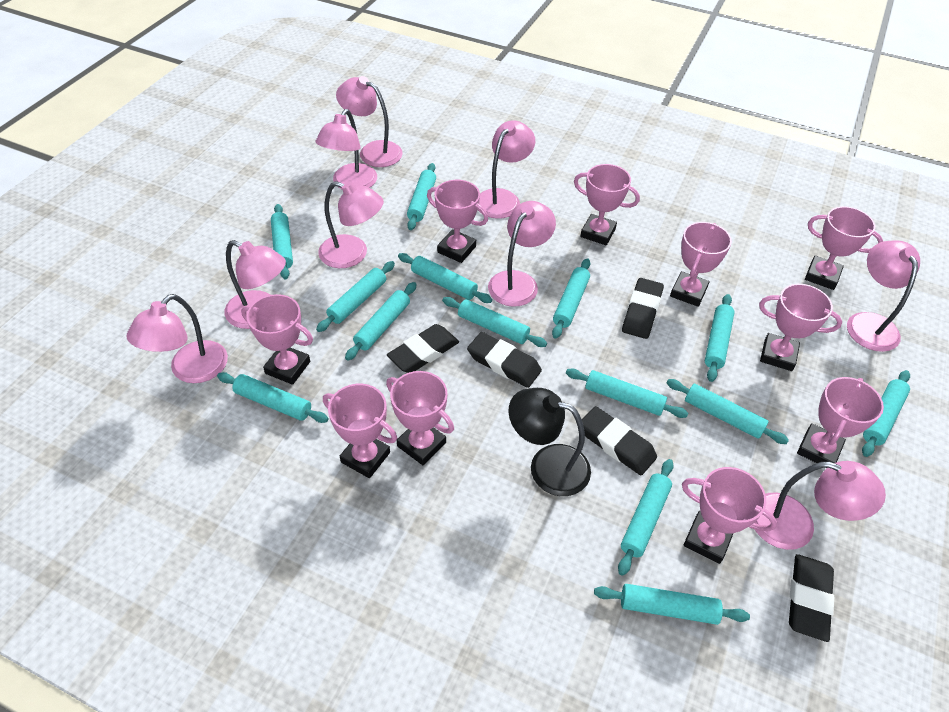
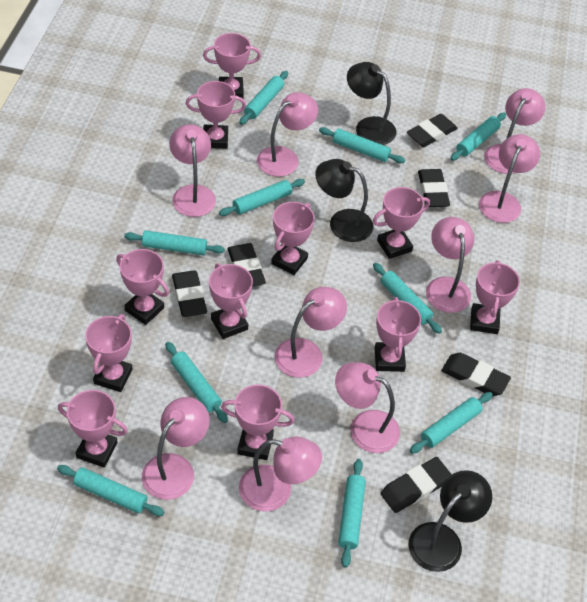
black eraser: 5 -> 6
black lamp: 1 -> 3
pink trophy: 10 -> 11
turquoise rolling pin: 14 -> 10

